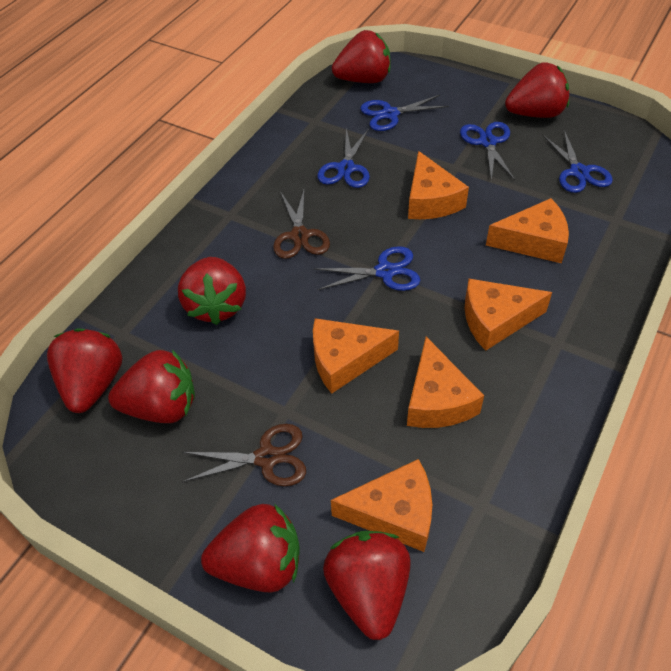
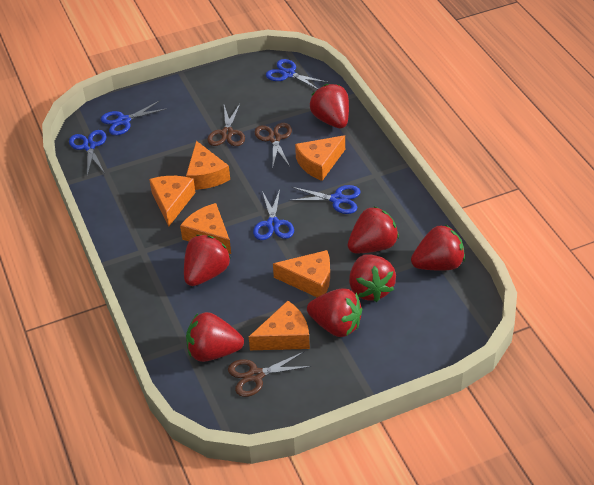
brown scissors: 2 -> 3

